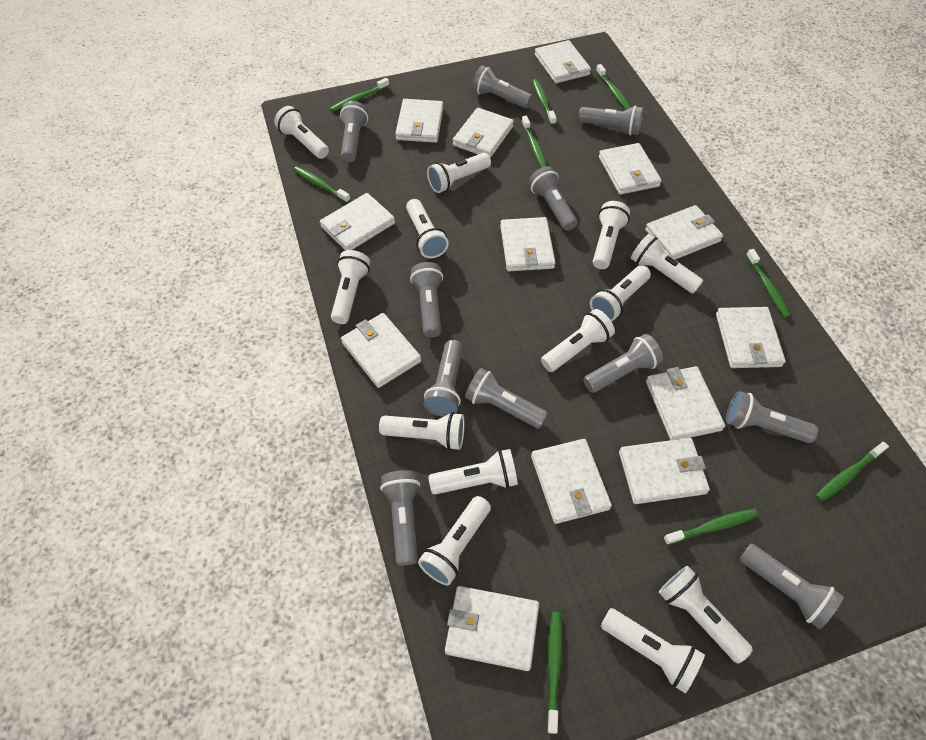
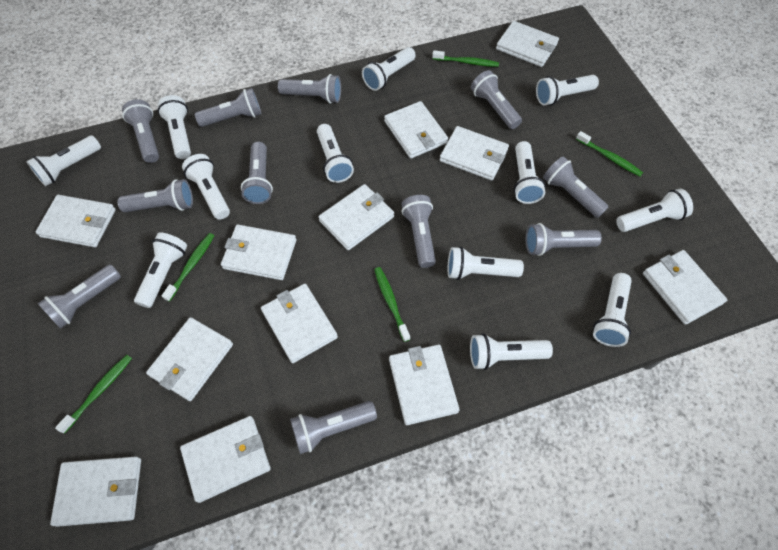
green toothbrush: 9 -> 5
white flashlight: 13 -> 12
white wallet: 13 -> 12

